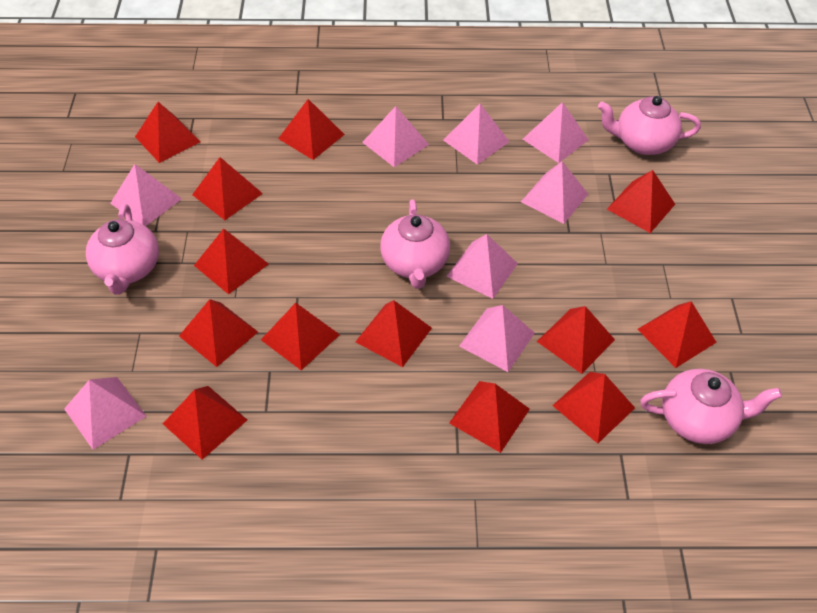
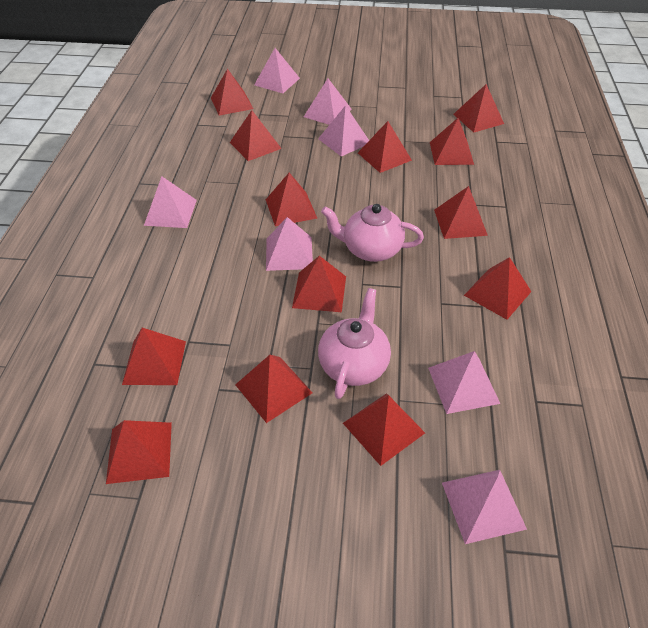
pink pyramid: 8 -> 7
pink teapot: 4 -> 2

